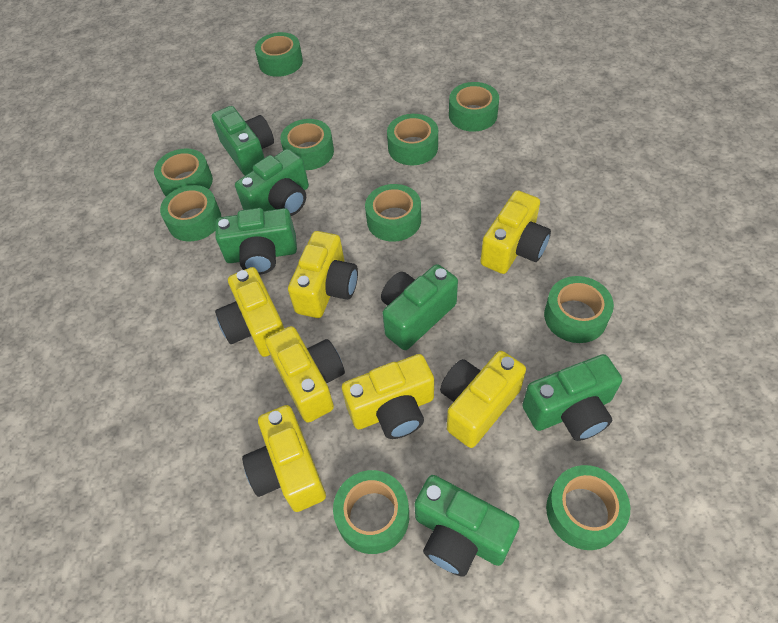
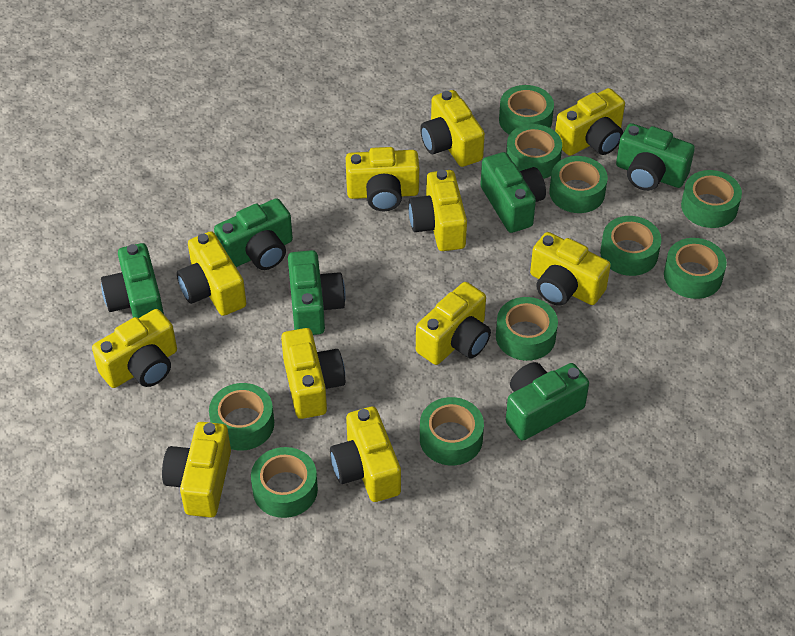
yellow camera: 7 -> 11

